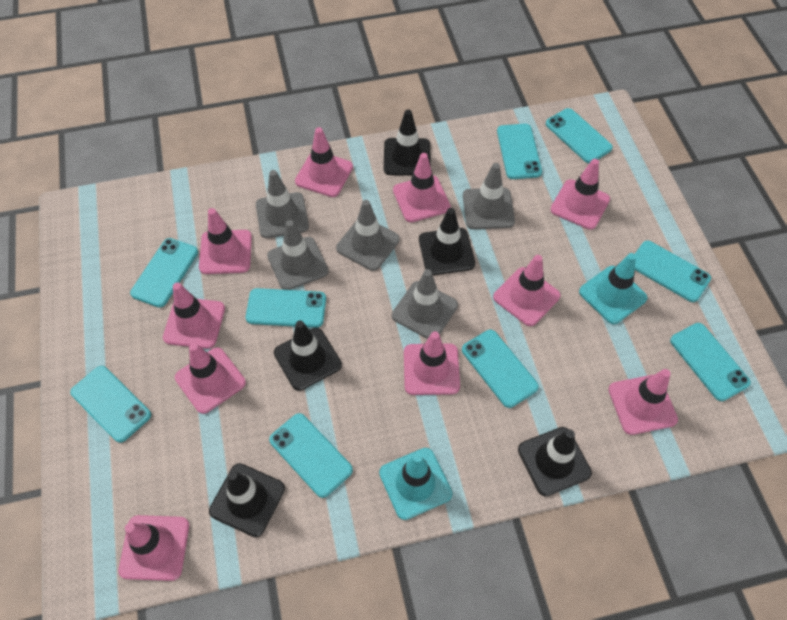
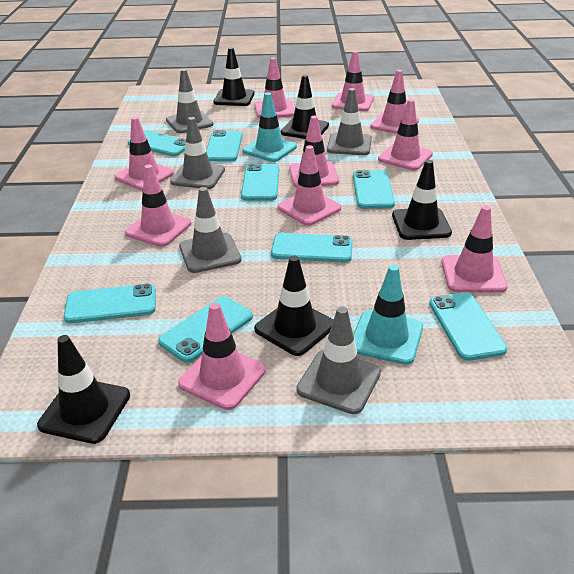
turquoise phone: 9 -> 8

